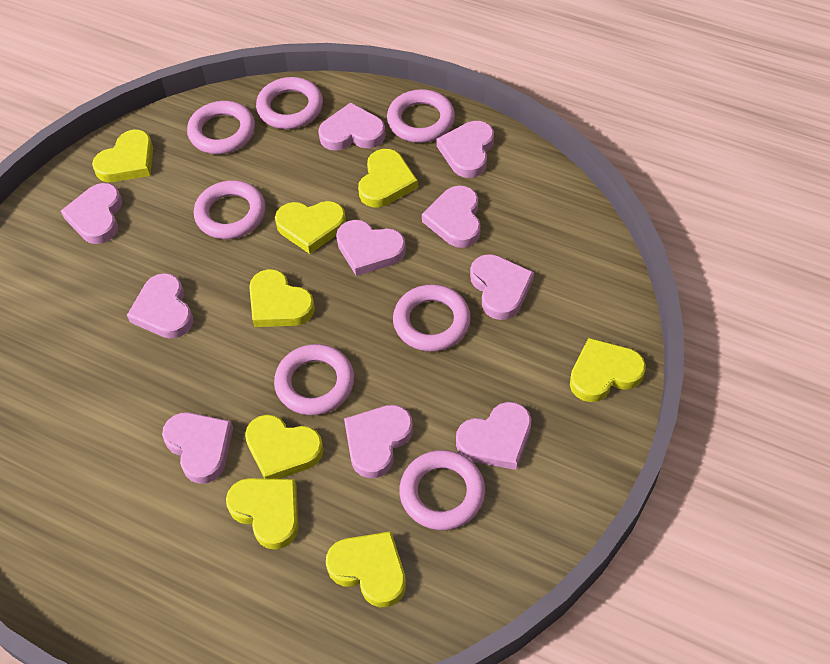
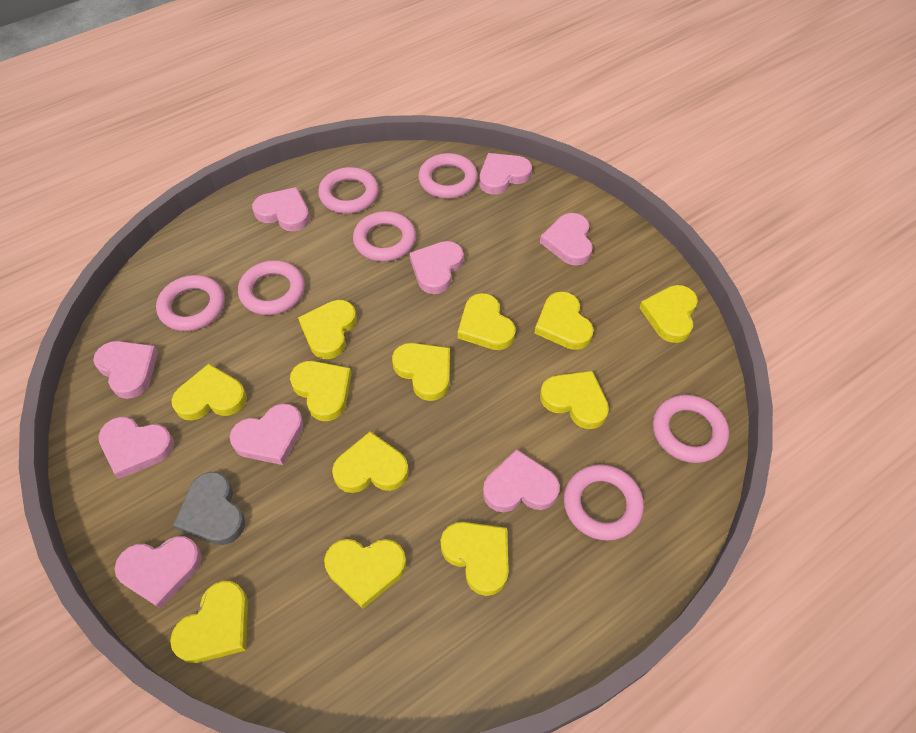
grey heart: 0 -> 1
pink heart: 10 -> 9
yellow heart: 8 -> 12

